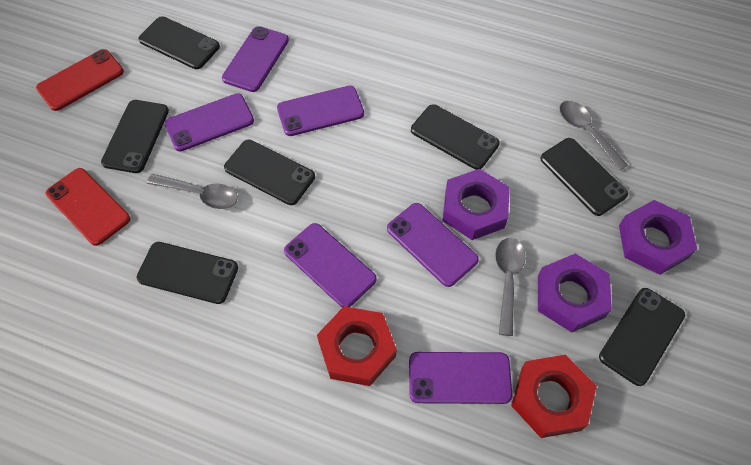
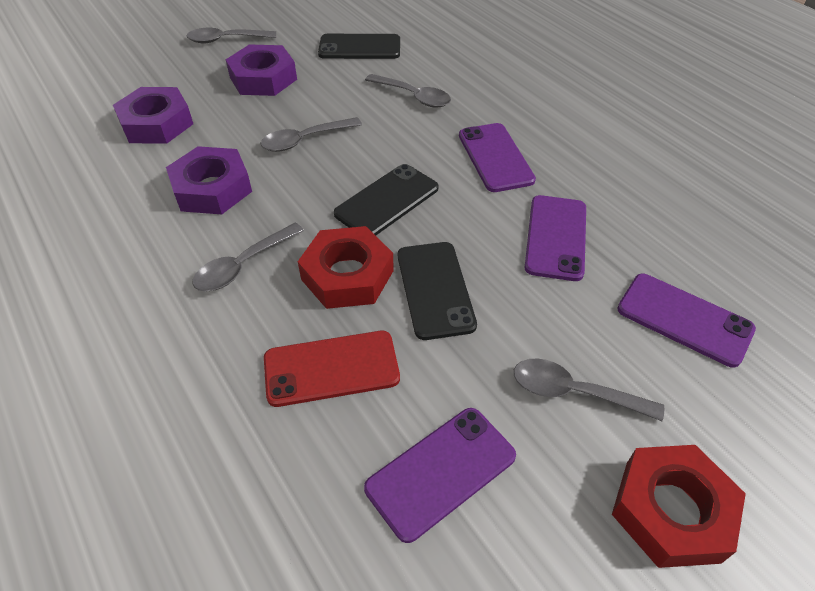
black phone: 7 -> 3
grey spoon: 3 -> 5
purple phone: 6 -> 4
red phone: 2 -> 1

